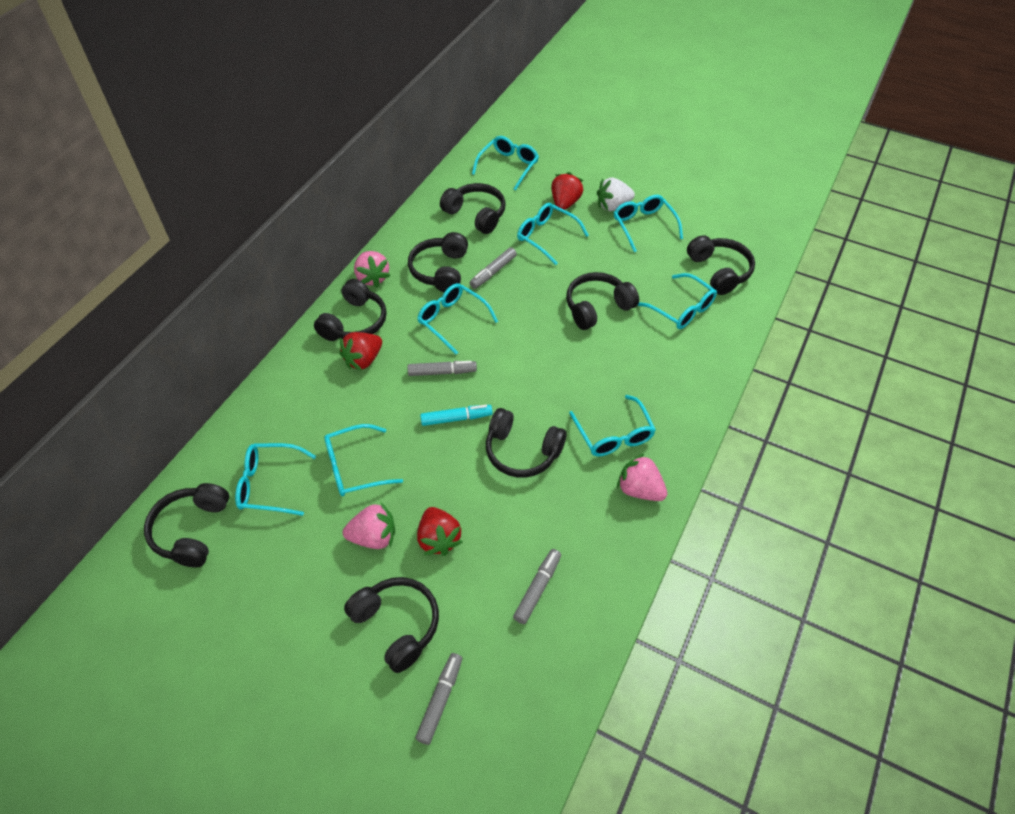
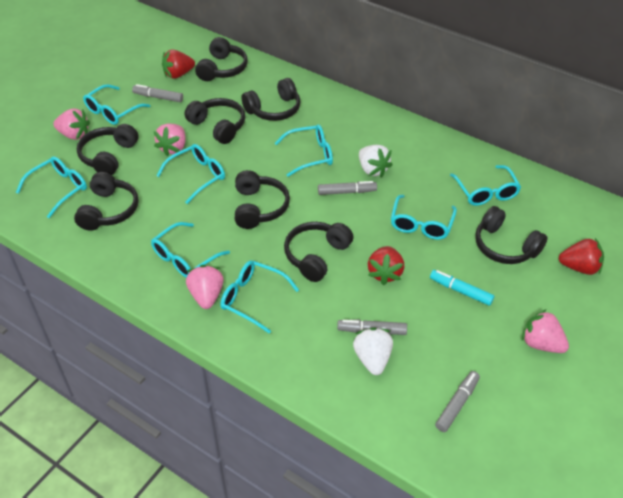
pink strawberry: 3 -> 4
white strawberry: 1 -> 2

